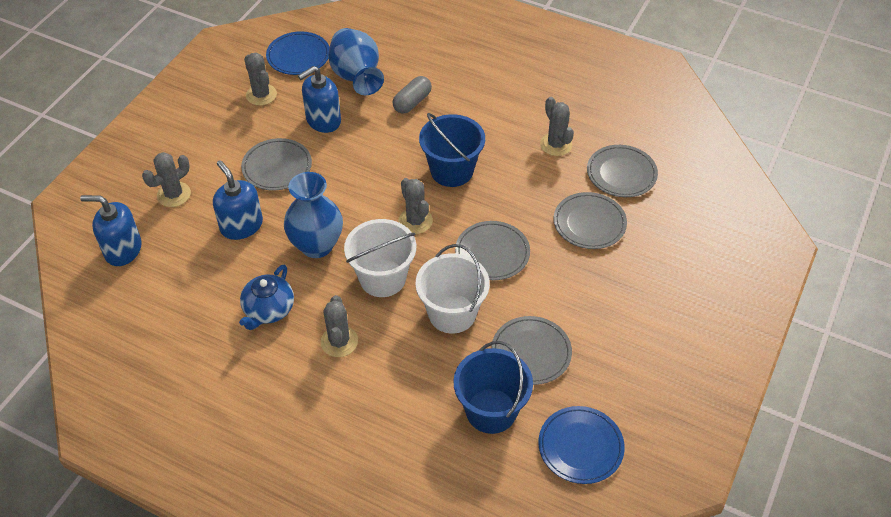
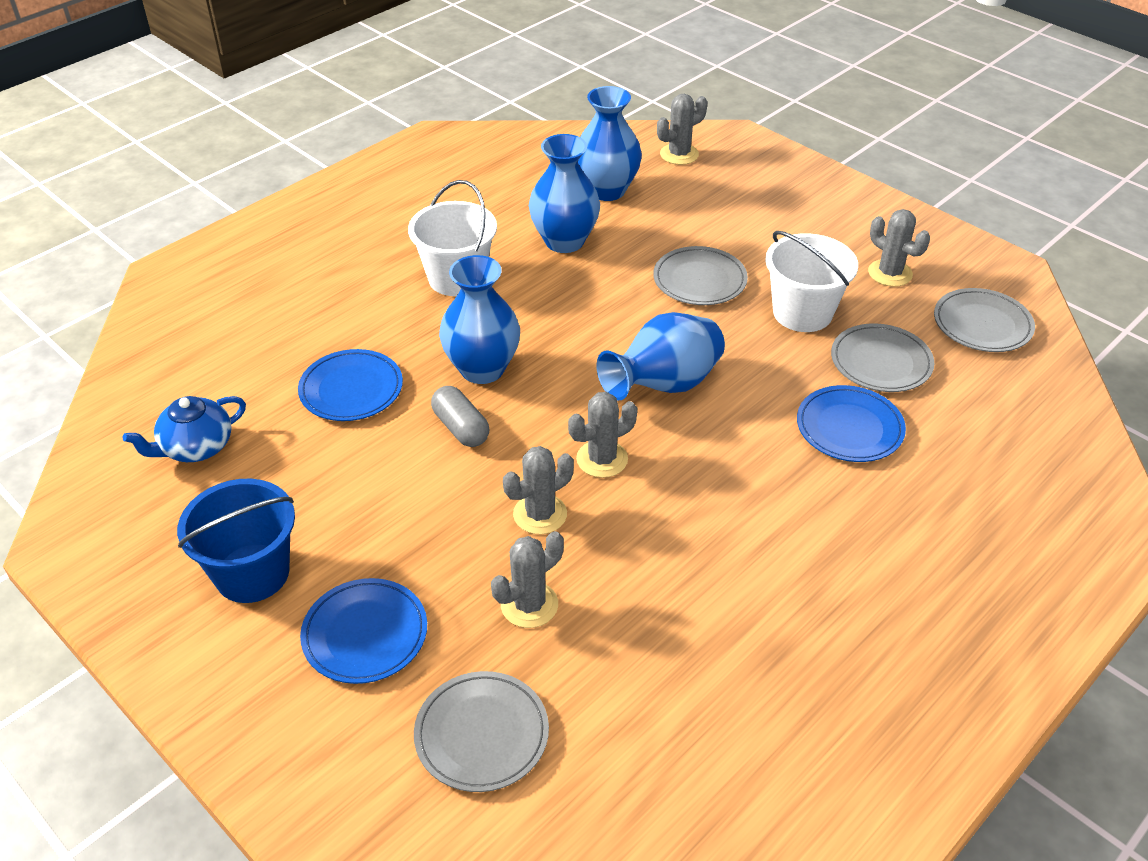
blue bucket: 2 -> 1
blue plate: 2 -> 3
blue soap dispenser: 3 -> 0
blue vase: 2 -> 4
grey plate: 5 -> 4

